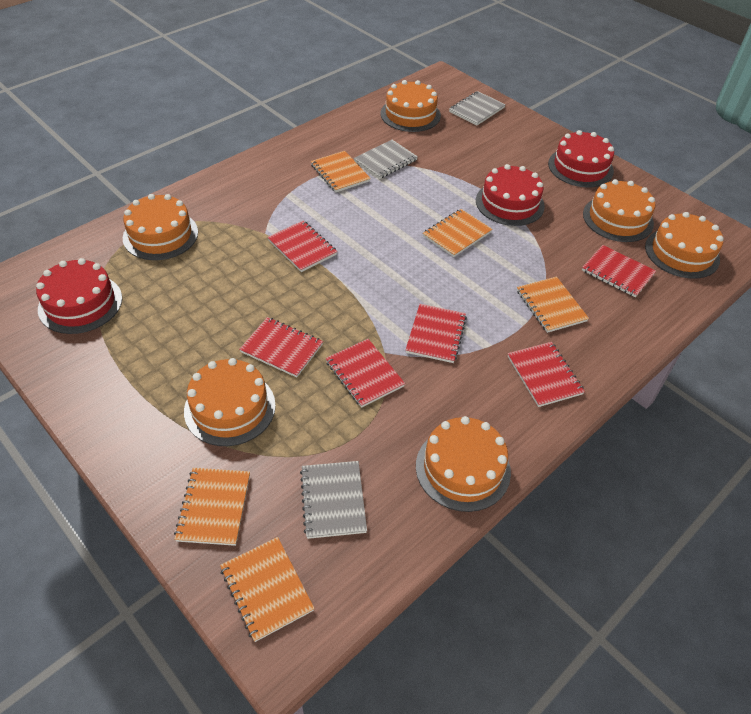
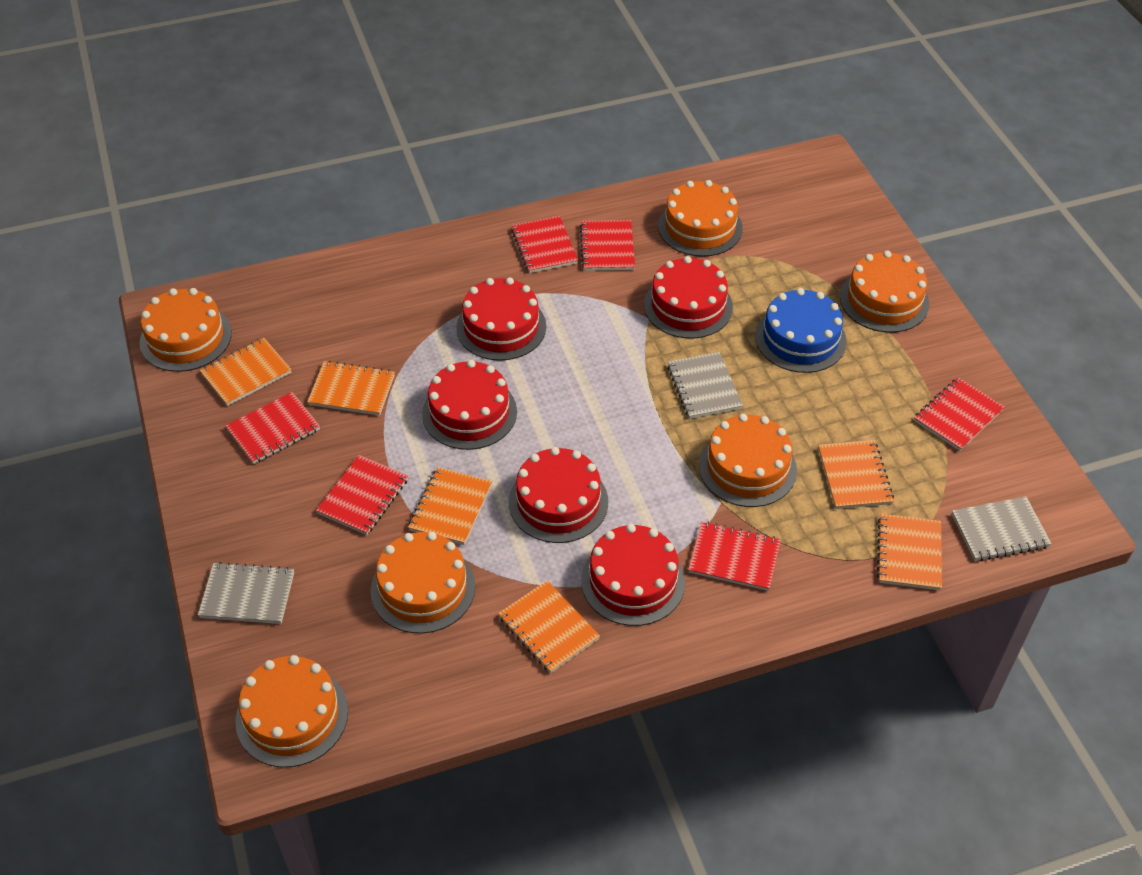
blue cake: 0 -> 1
orange notebook: 5 -> 6
red cake: 3 -> 5

